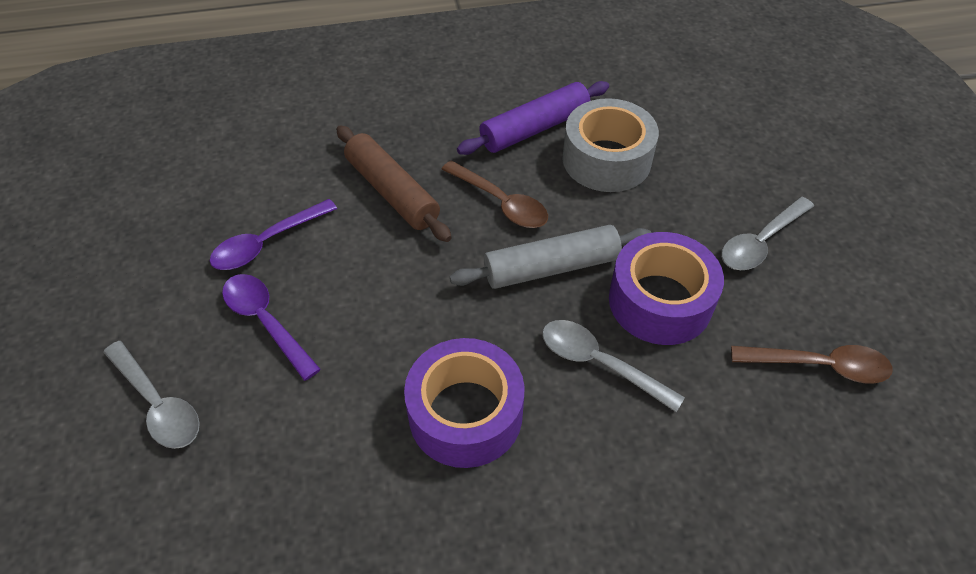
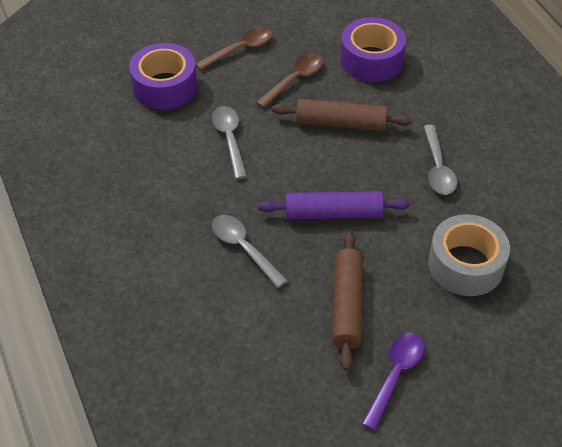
brown rolling pin: 1 -> 2
grey rolling pin: 1 -> 0
purple spoon: 2 -> 1

